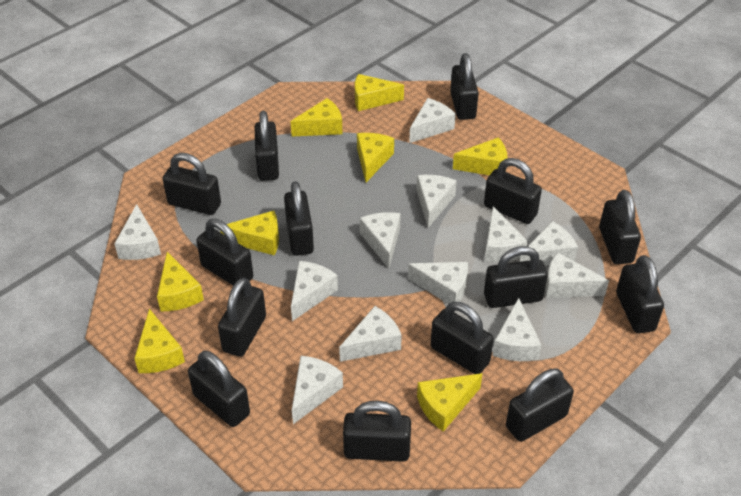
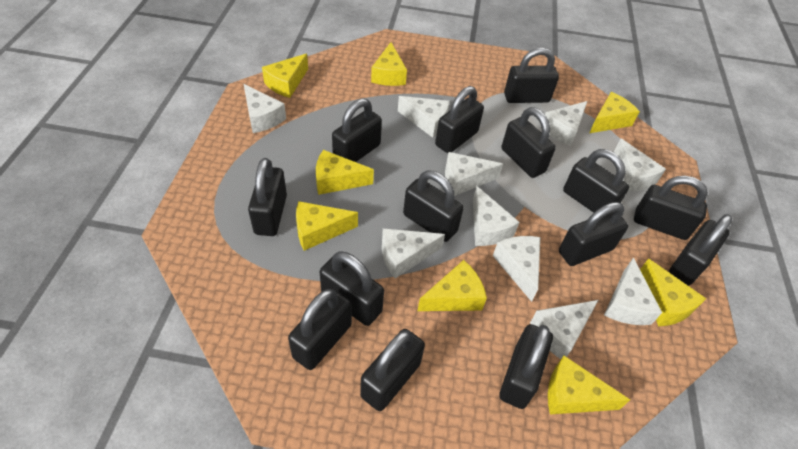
white cheese: 12 -> 10

